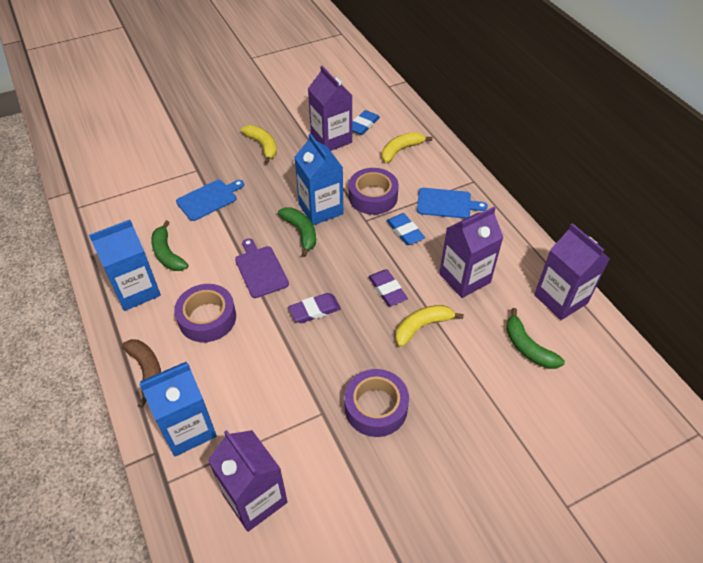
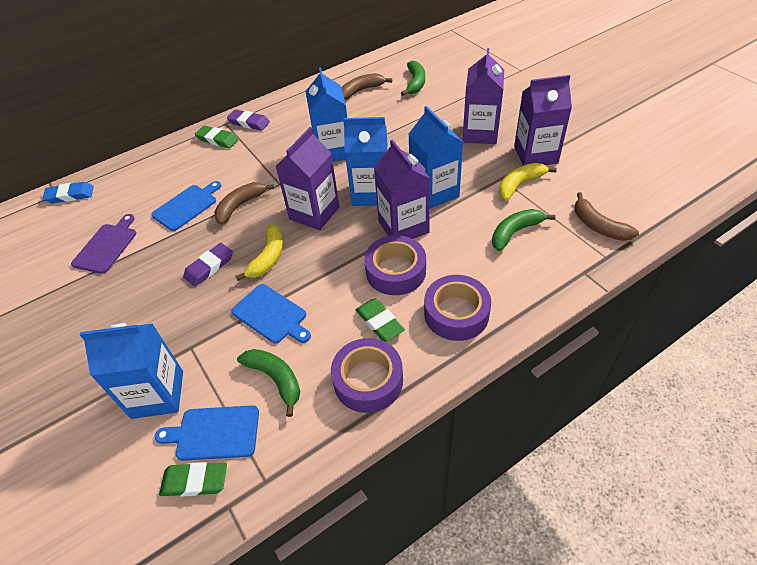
blue carton: 3 -> 4
blue cutting board: 2 -> 3
blue eraser: 2 -> 1
brown banana: 1 -> 3
green eraser: 0 -> 3
yellow banana: 3 -> 2

